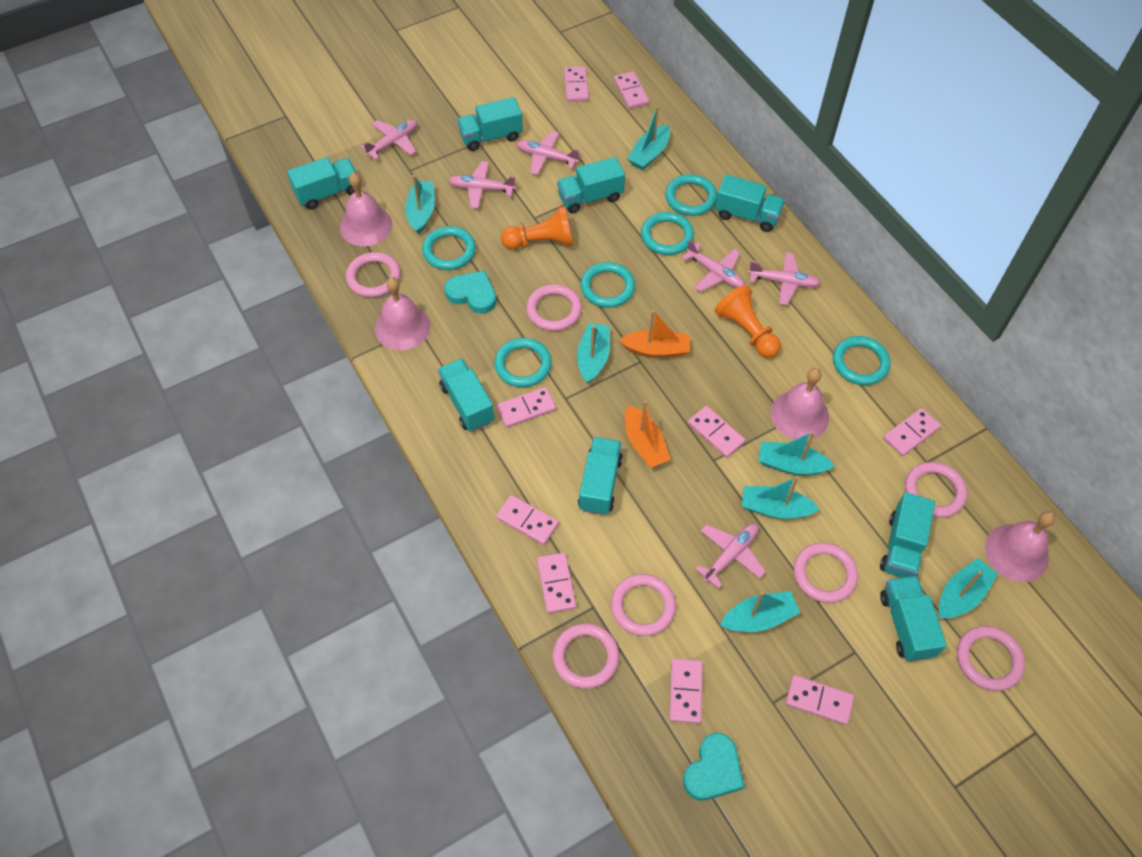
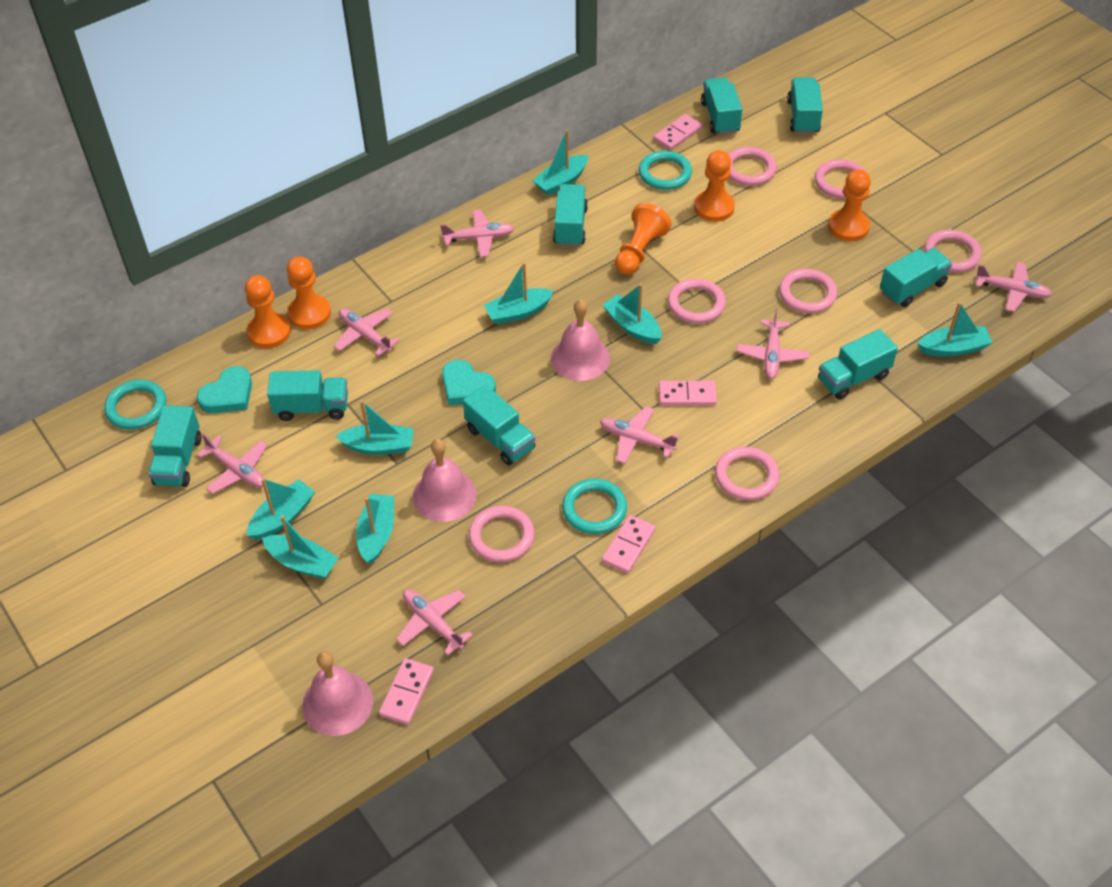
orange boat: 2 -> 0
orange pawn: 2 -> 5
pink bell: 4 -> 3
pink domino: 9 -> 4
pink plane: 6 -> 7
turquoise boat: 7 -> 8
turquoise ring: 6 -> 3

